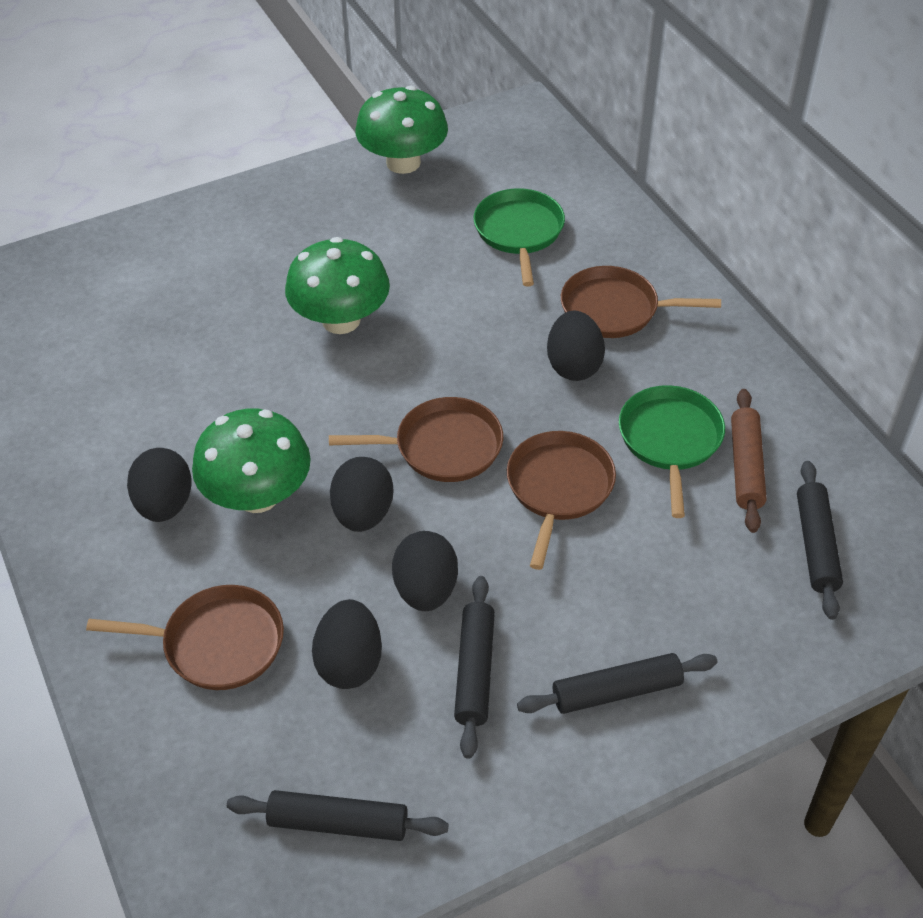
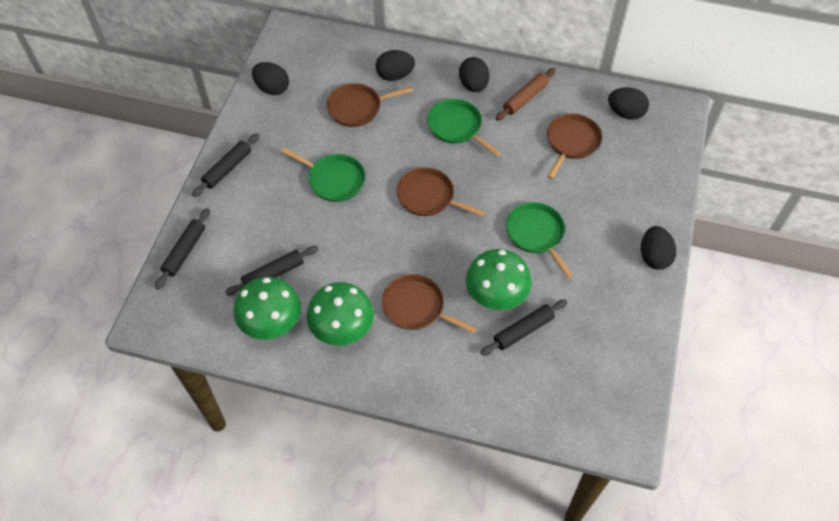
green pan: 2 -> 3

